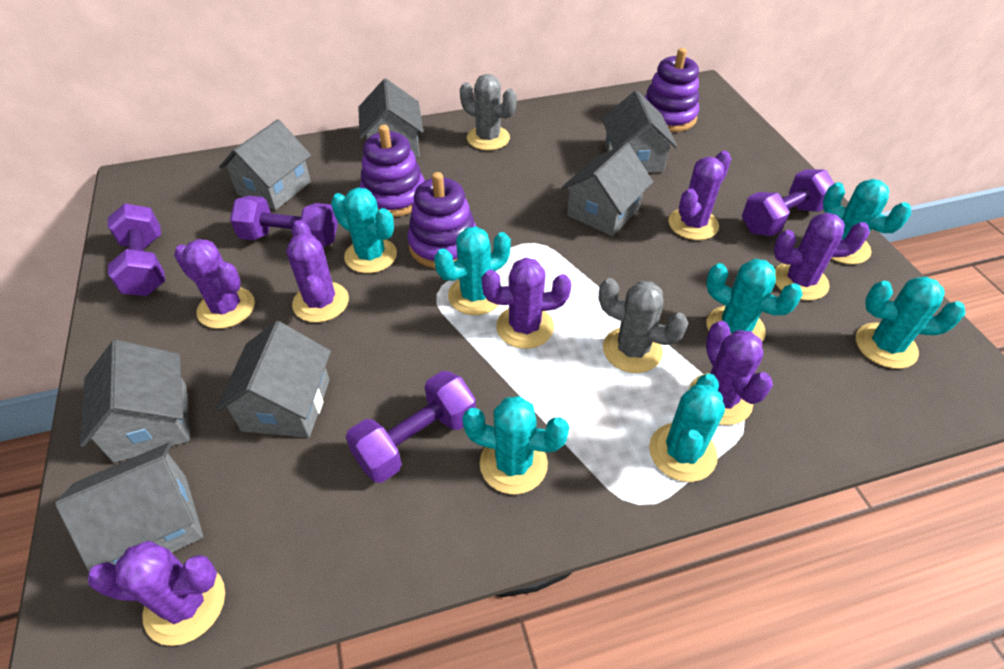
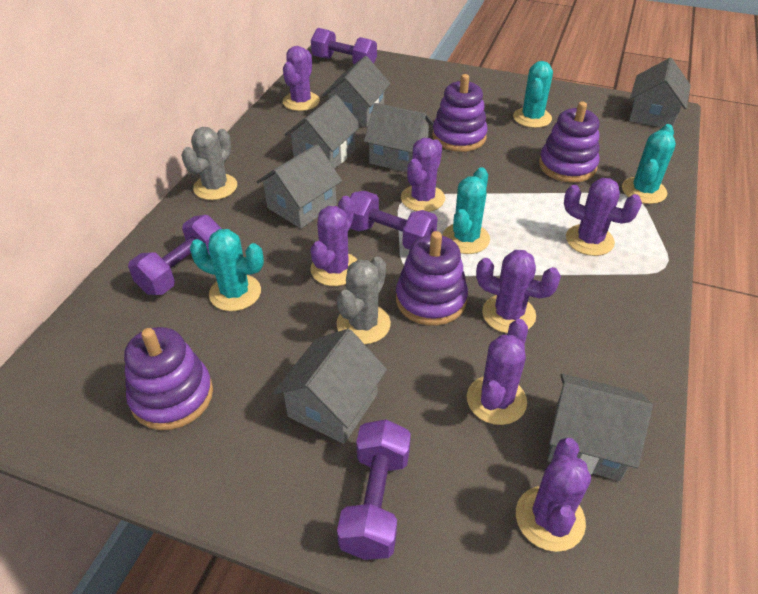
purple stacking toy: 3 -> 4
turquoise cactus: 7 -> 4

